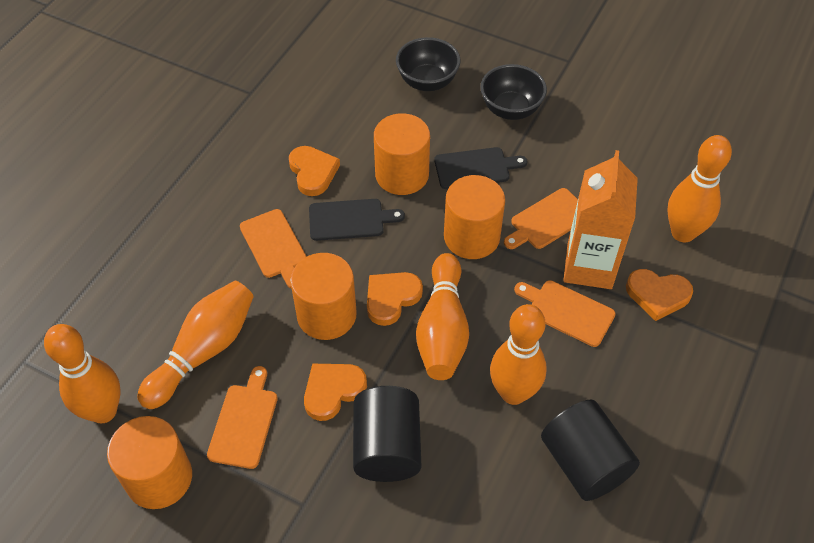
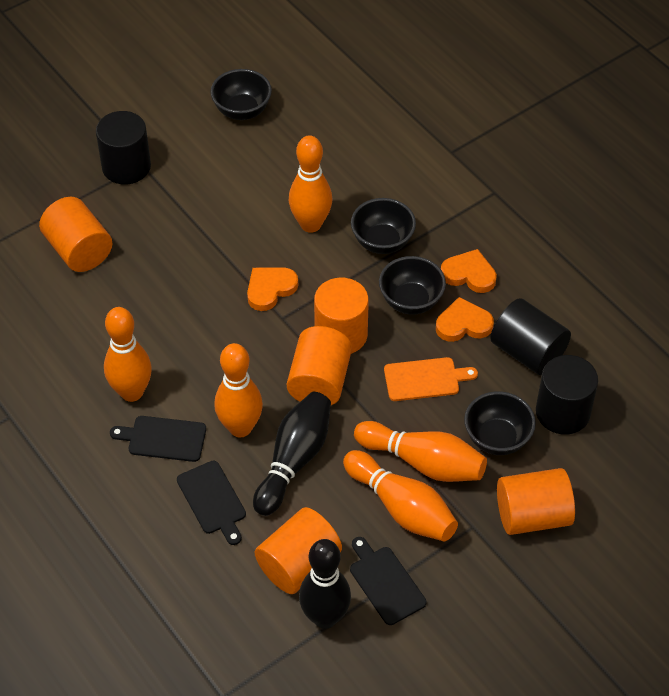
black bowl: 2 -> 4
black bowling pin: 0 -> 2
black cutting board: 2 -> 3
black cylinder: 2 -> 3
orange carton: 1 -> 0
orange cutting board: 4 -> 1
orange cylinder: 4 -> 5
orange heart: 4 -> 3

